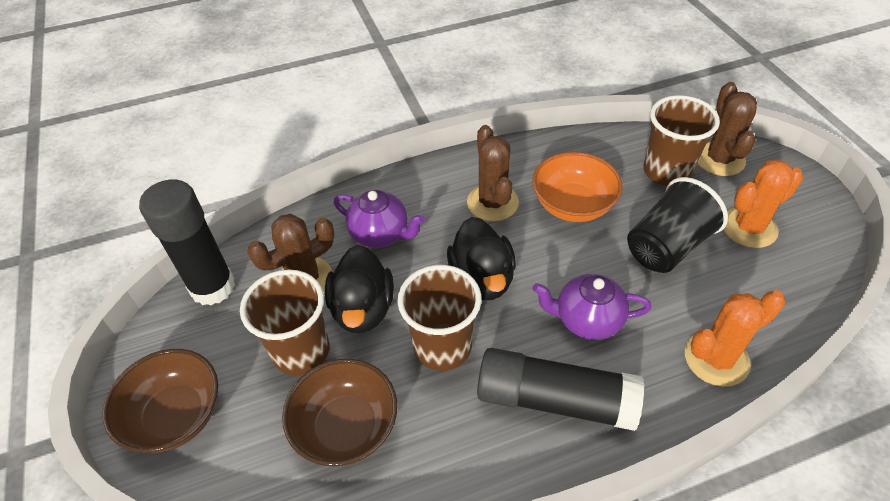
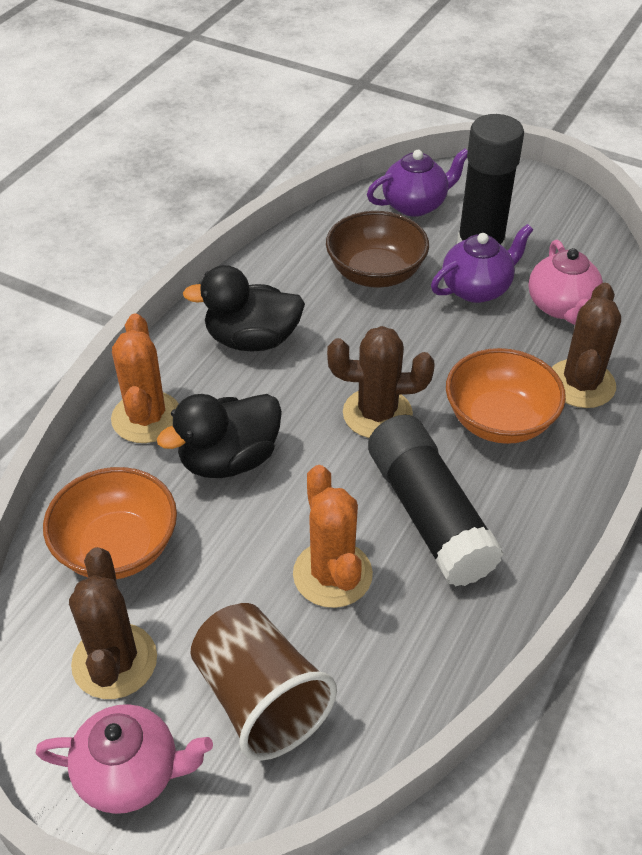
black cup: 1 -> 0
brown bowl: 2 -> 1
brown cup: 3 -> 1
orange bowl: 1 -> 2
pink teapot: 0 -> 2

